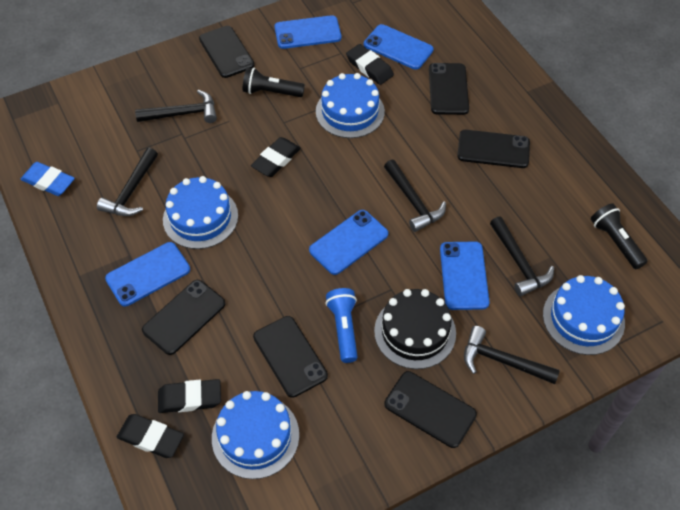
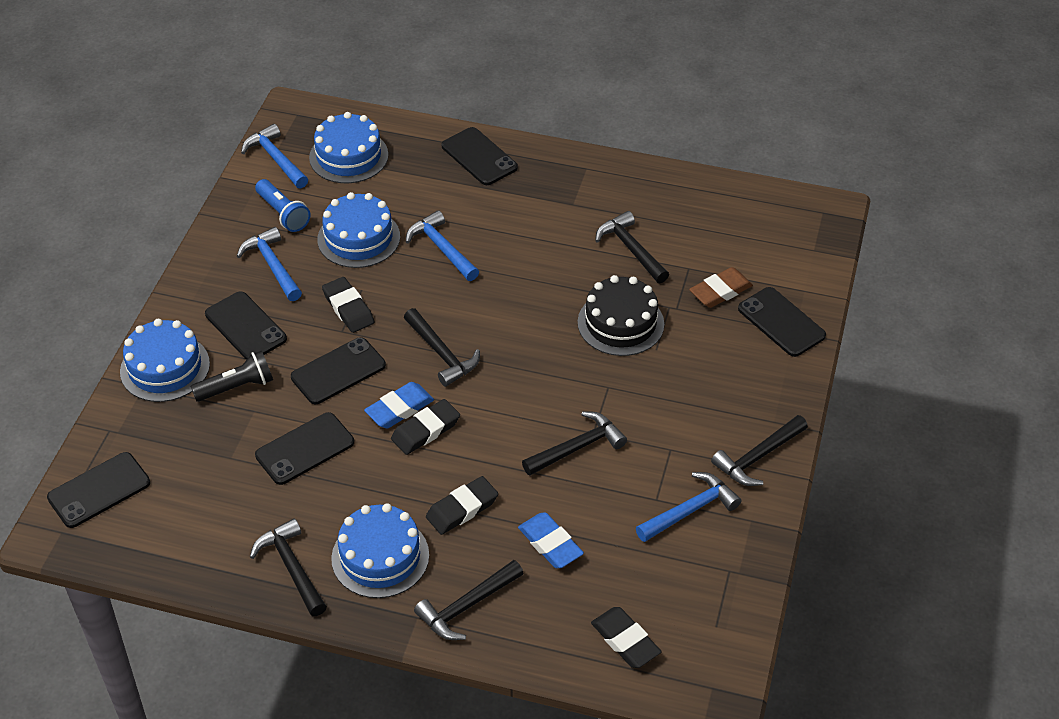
black flashlight: 2 -> 1
black hammer: 5 -> 6
blue eraser: 1 -> 2
blue hammer: 0 -> 4
blue phone: 5 -> 0
brown eraser: 0 -> 1

